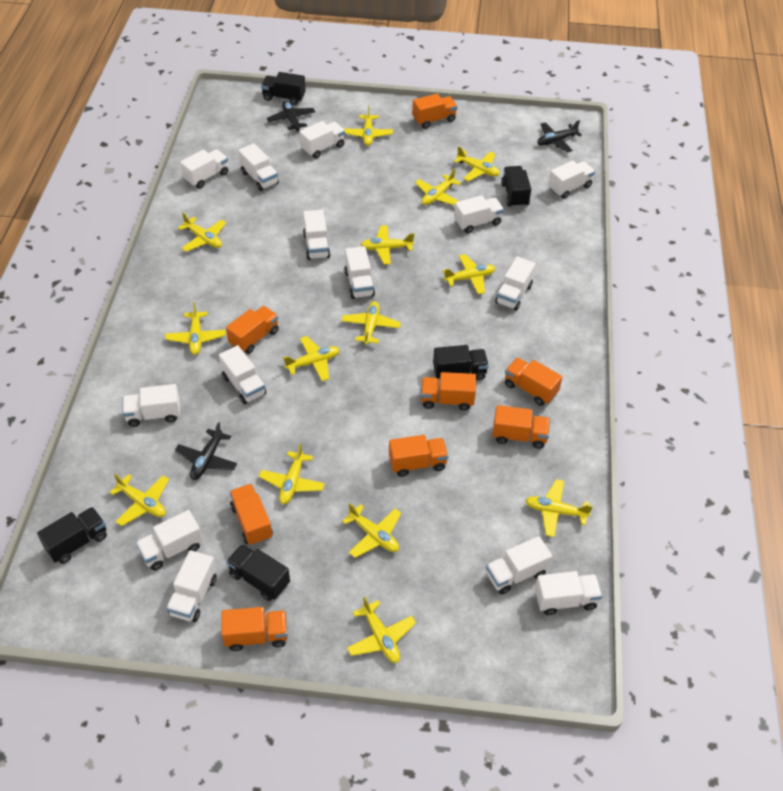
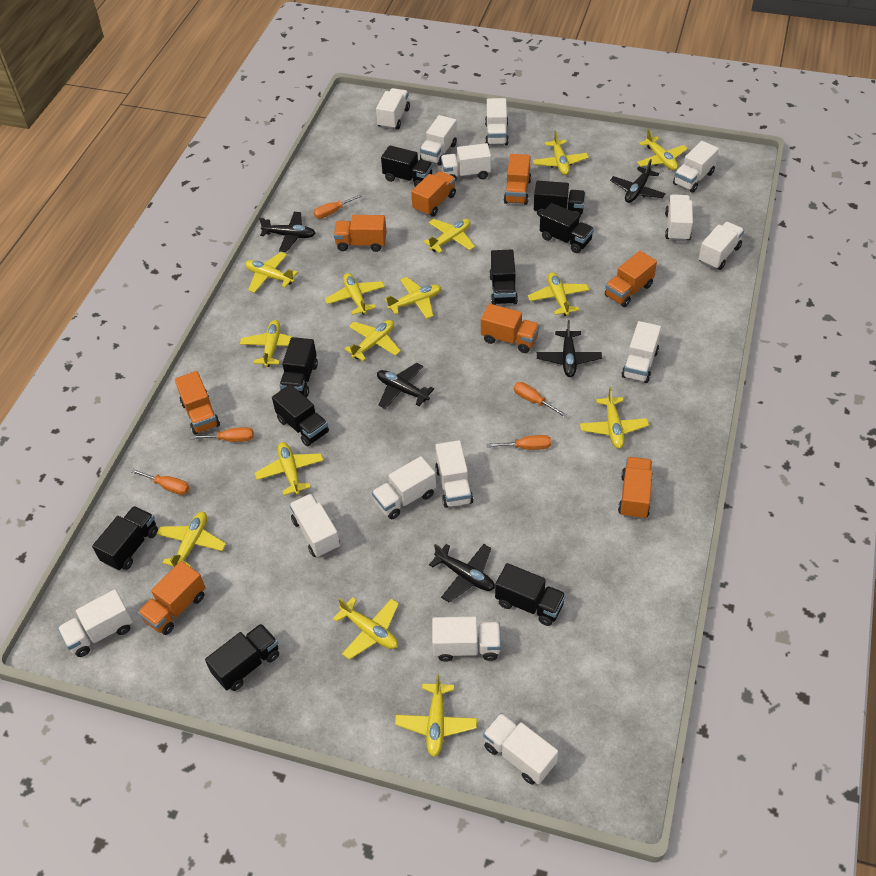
black plane: 3 -> 5
black truck: 5 -> 9
orange screwdriver: 0 -> 5

